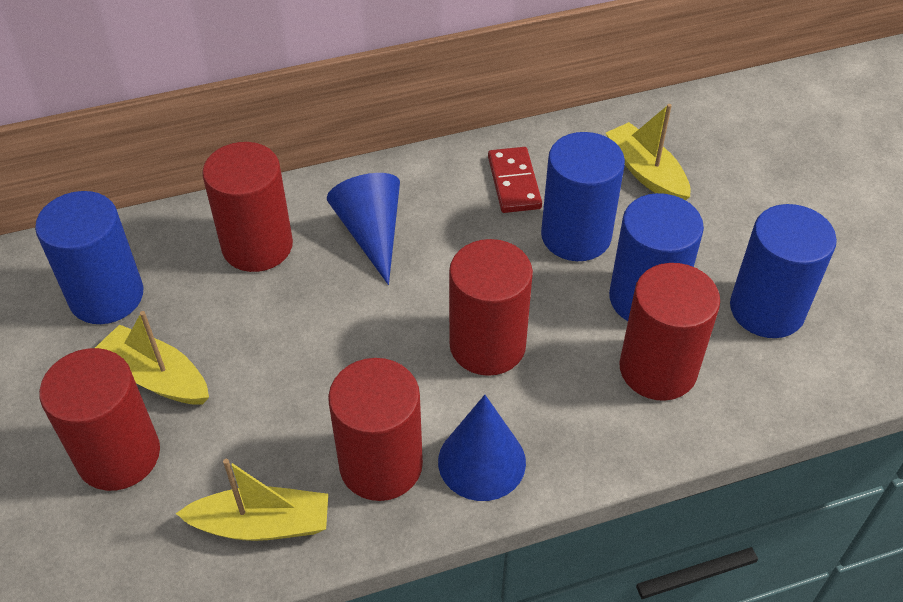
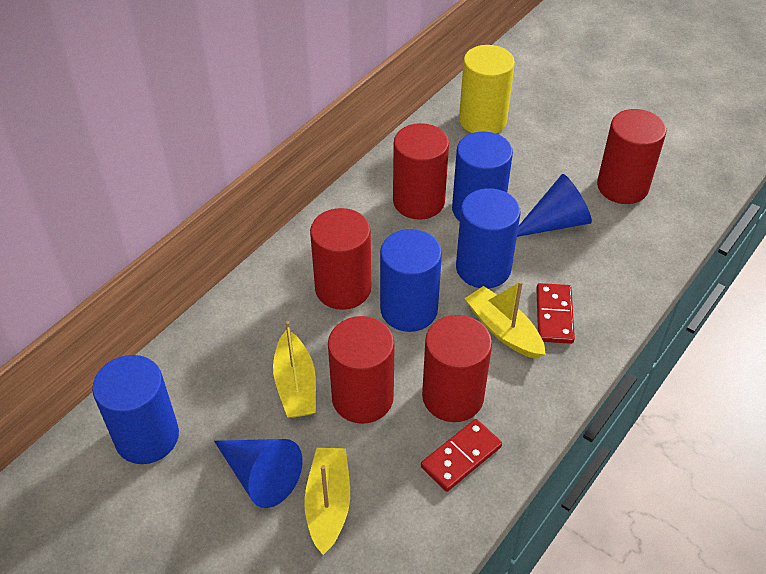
red domino: 1 -> 2
yellow cylinder: 0 -> 1

